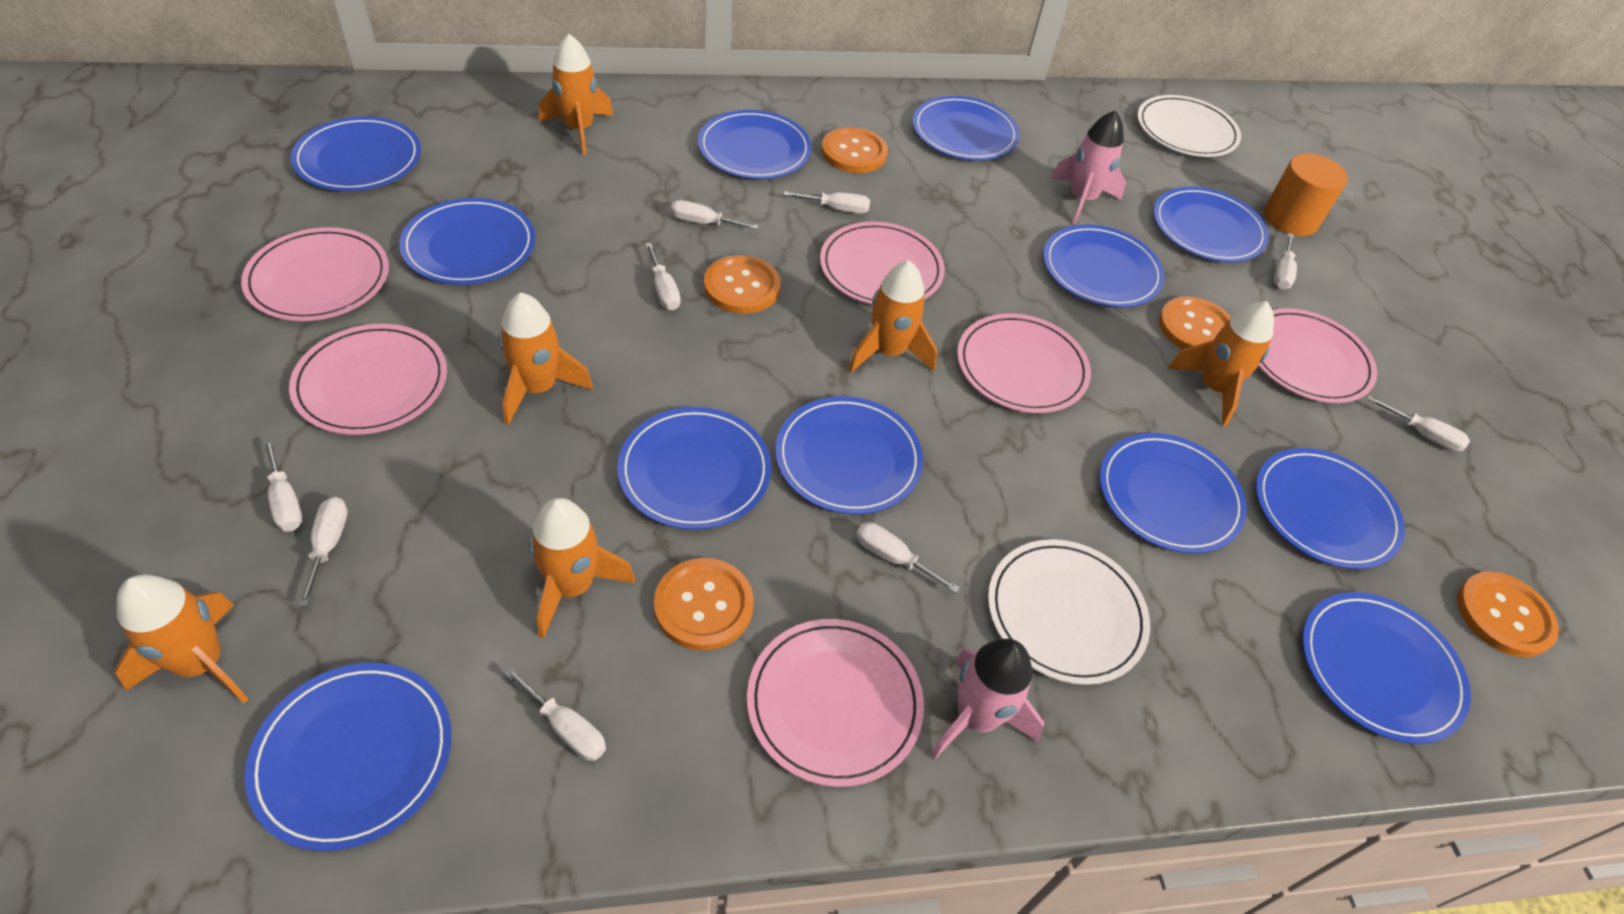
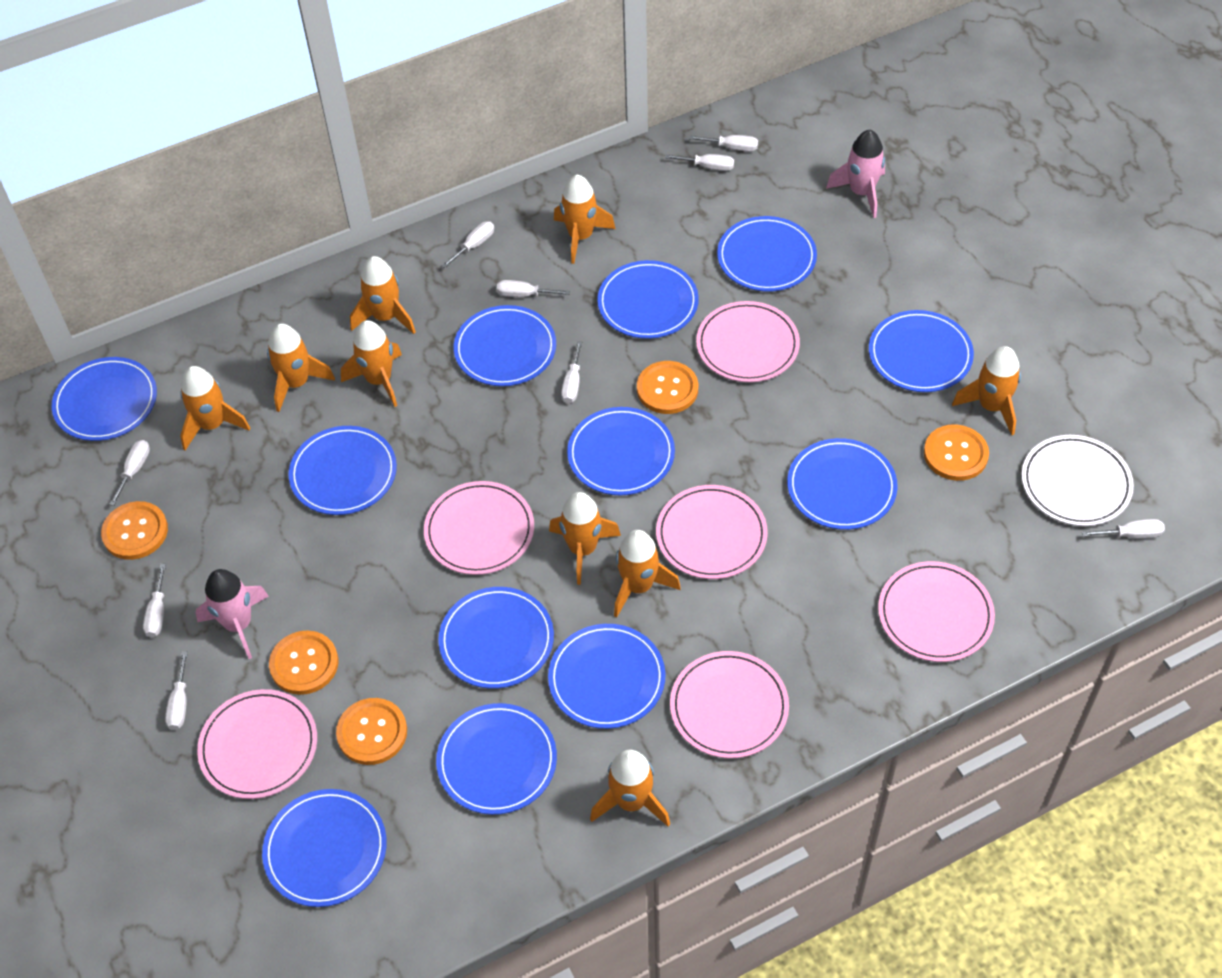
orange cylinder: 1 -> 0
orange rocket: 6 -> 9
white plate: 2 -> 1

